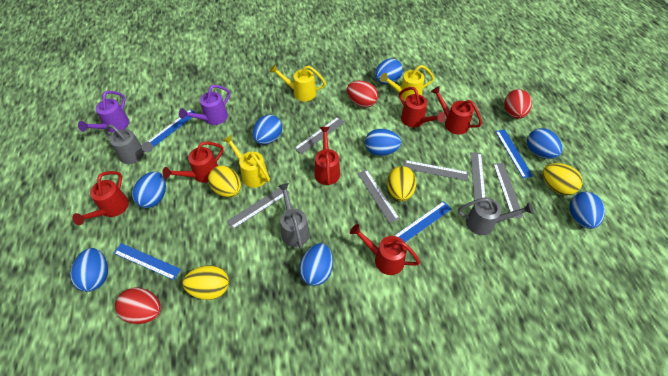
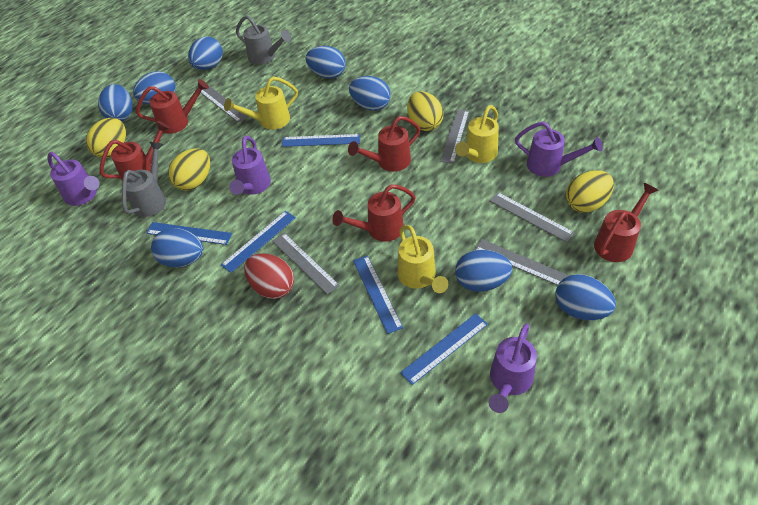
blue ruler: 4 -> 5
grey ruler: 6 -> 5
grey watering can: 3 -> 2
purple watering can: 2 -> 4
red egg: 3 -> 1
red watering can: 6 -> 5

